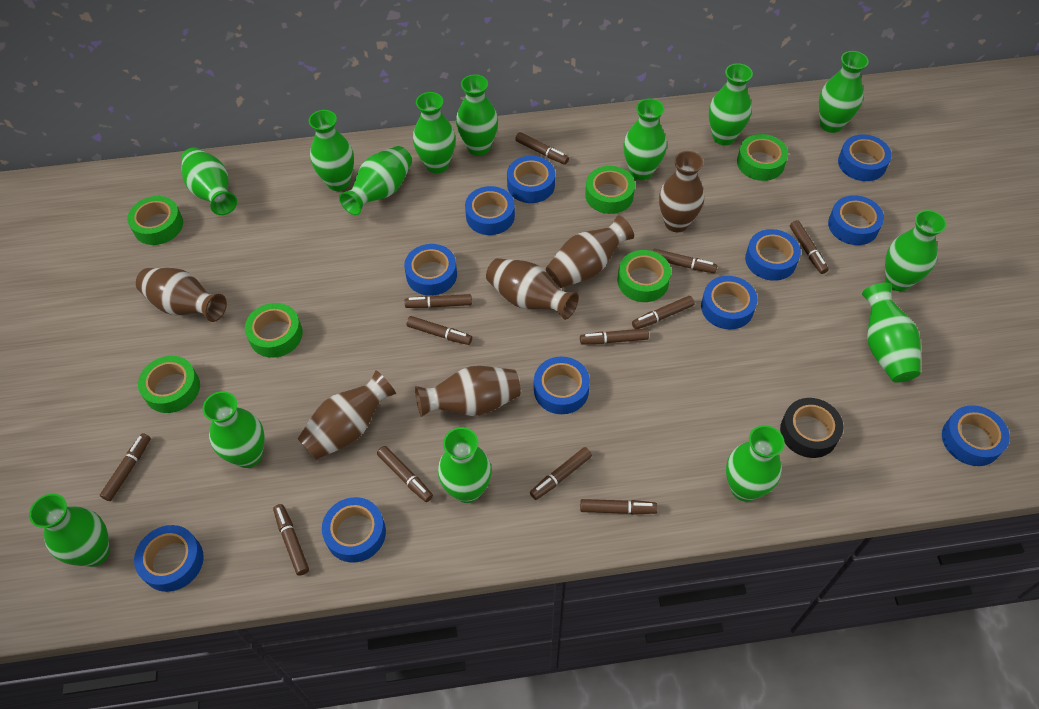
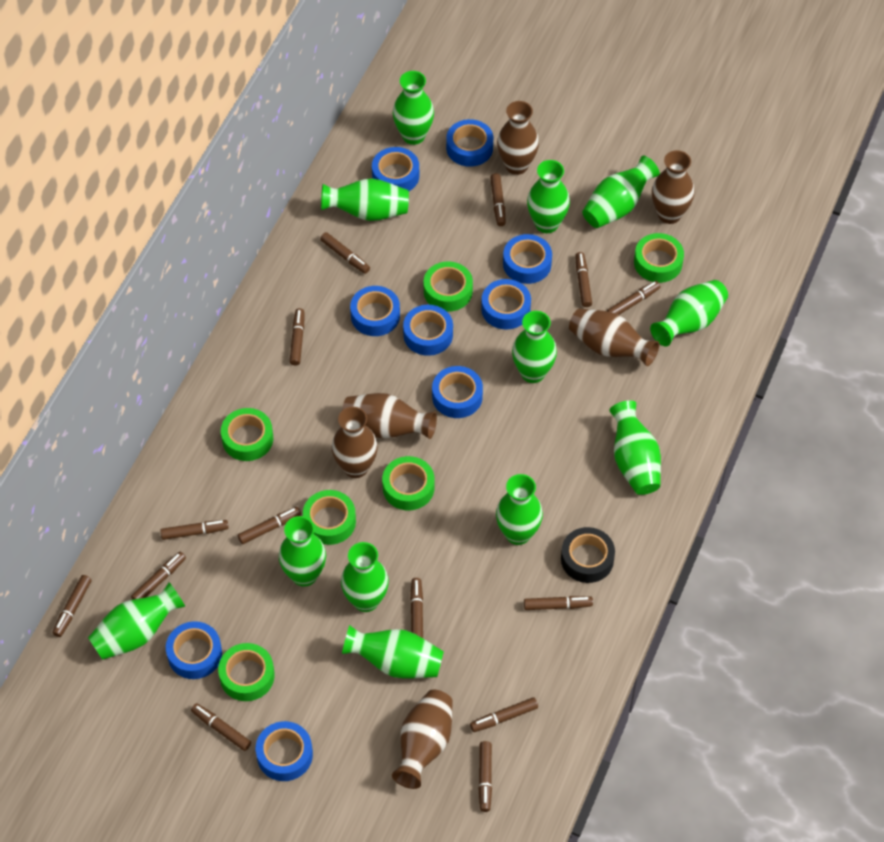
blue tape: 11 -> 9
brown marker: 12 -> 14
green vase: 14 -> 12

